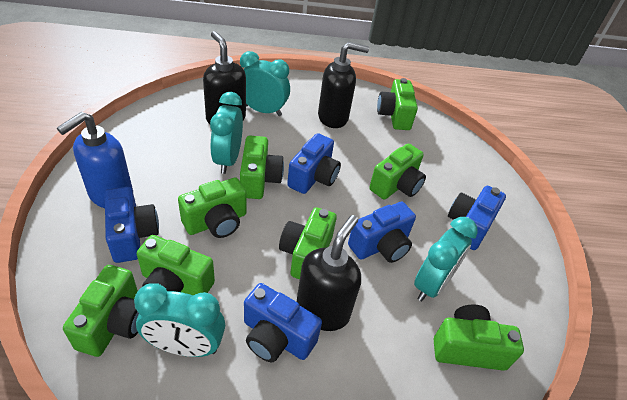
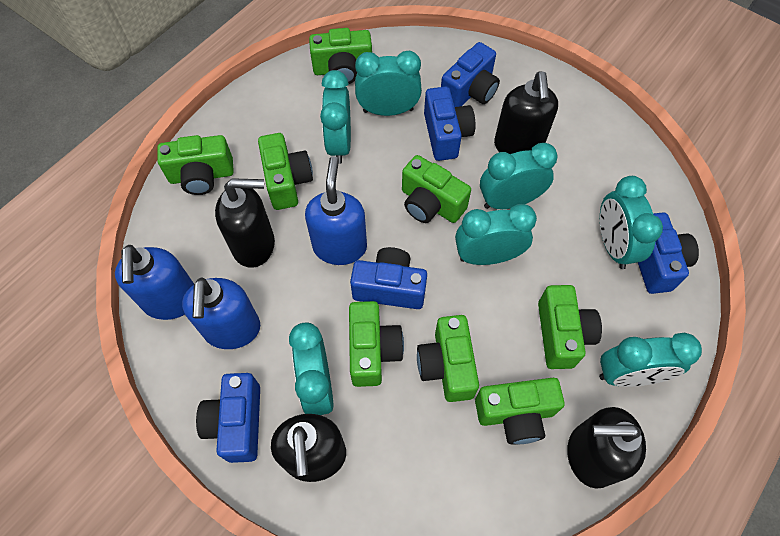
black soap dispenser: 3 -> 4
blue soap dispenser: 1 -> 3
turquoise clock: 4 -> 7

